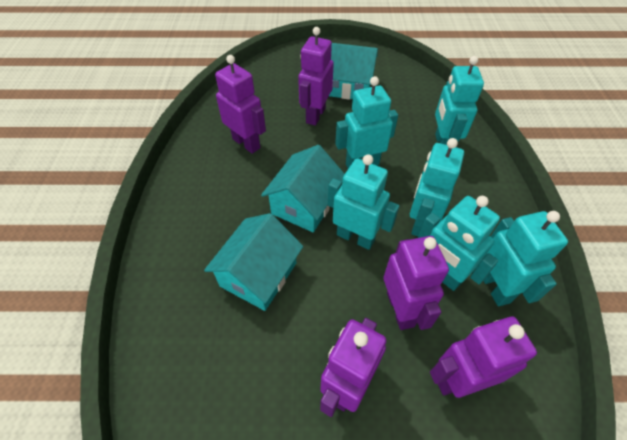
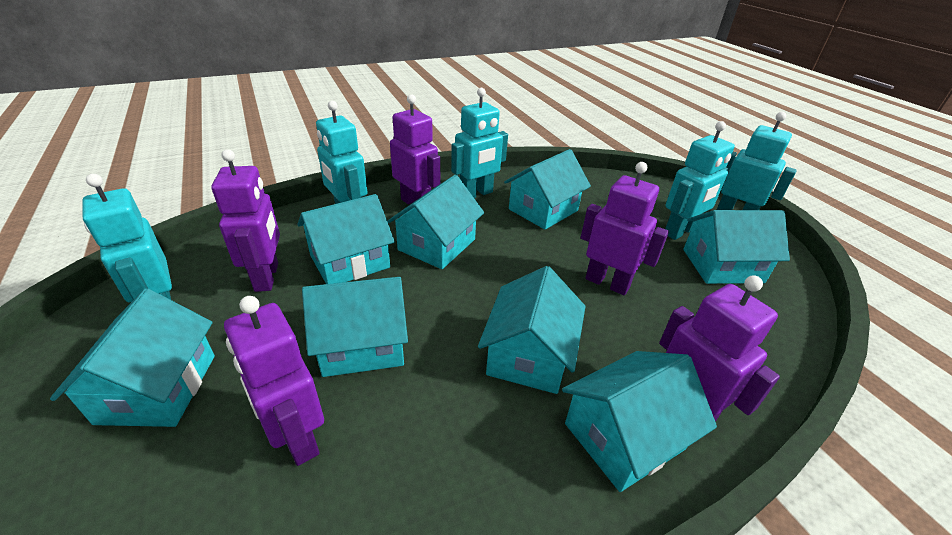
turquoise house: 3 -> 8
turquoise robot: 6 -> 5

